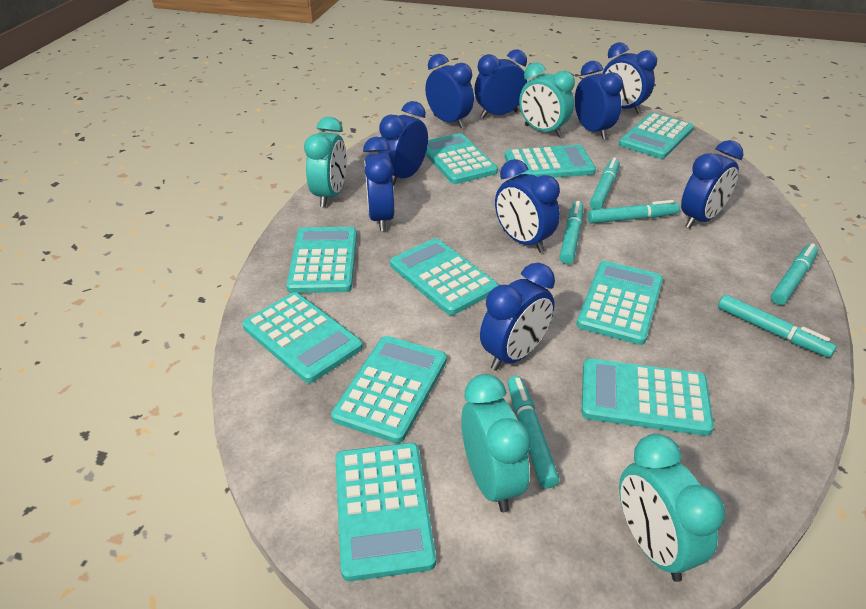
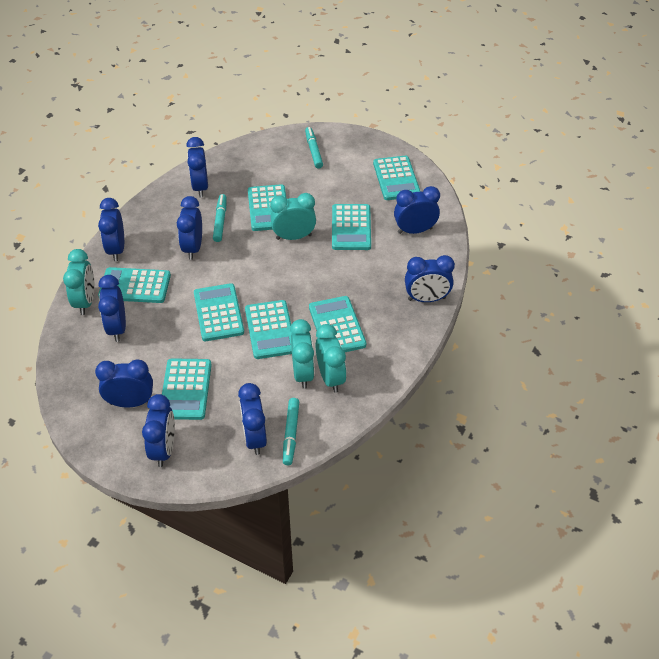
turquoise calculator: 10 -> 8
turquoise marker: 6 -> 3

